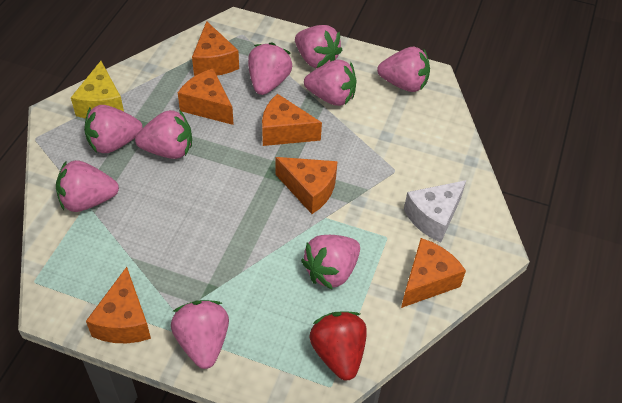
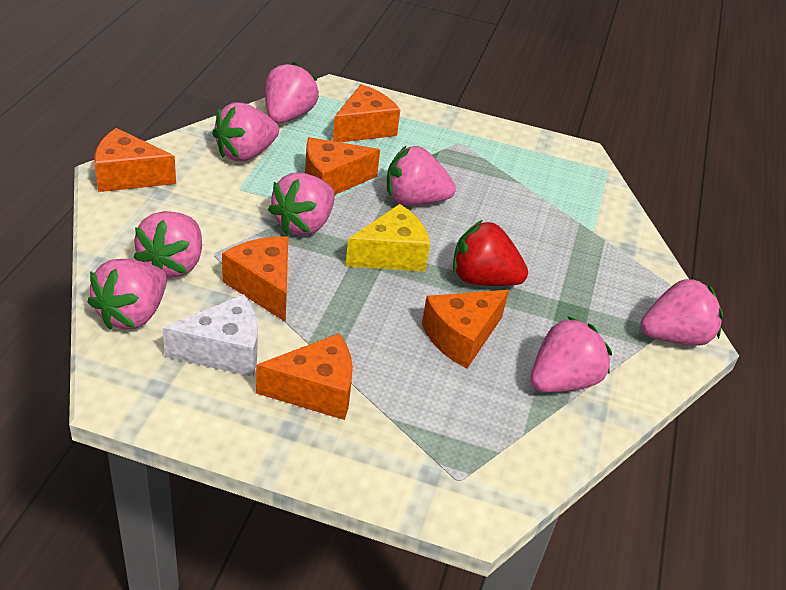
pink strawberry: 9 -> 8

